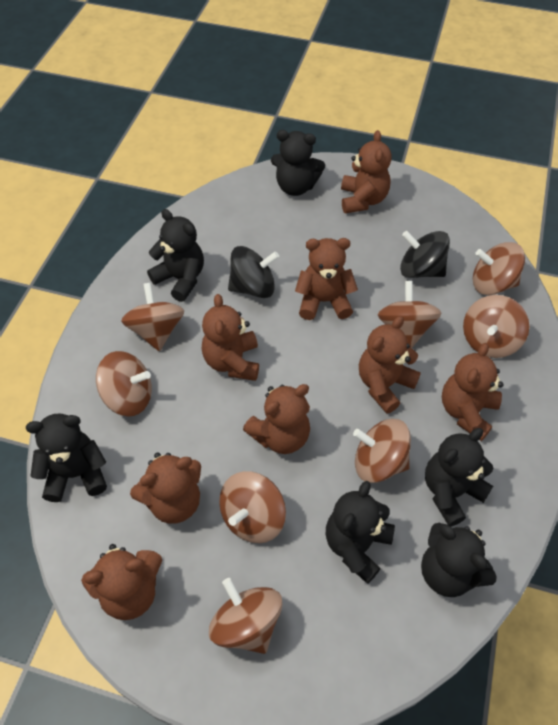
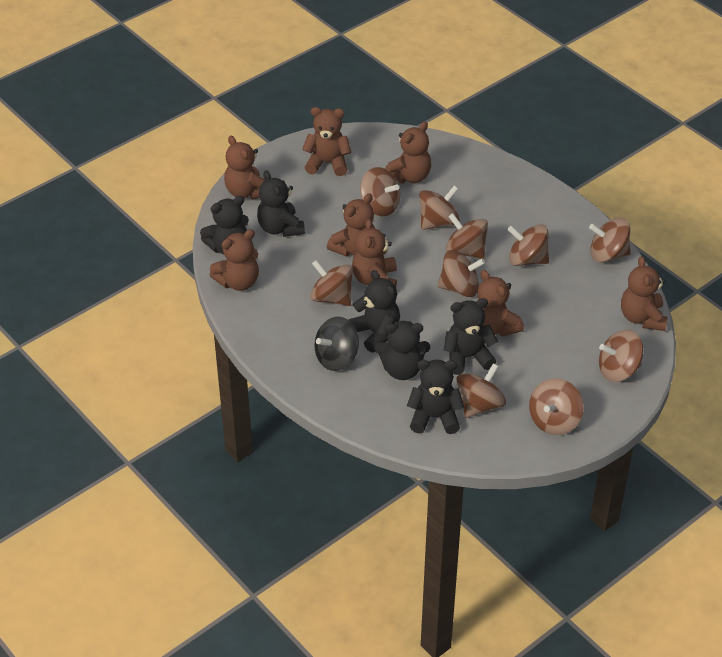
black spinning top: 2 -> 1
brown spinning top: 8 -> 10

